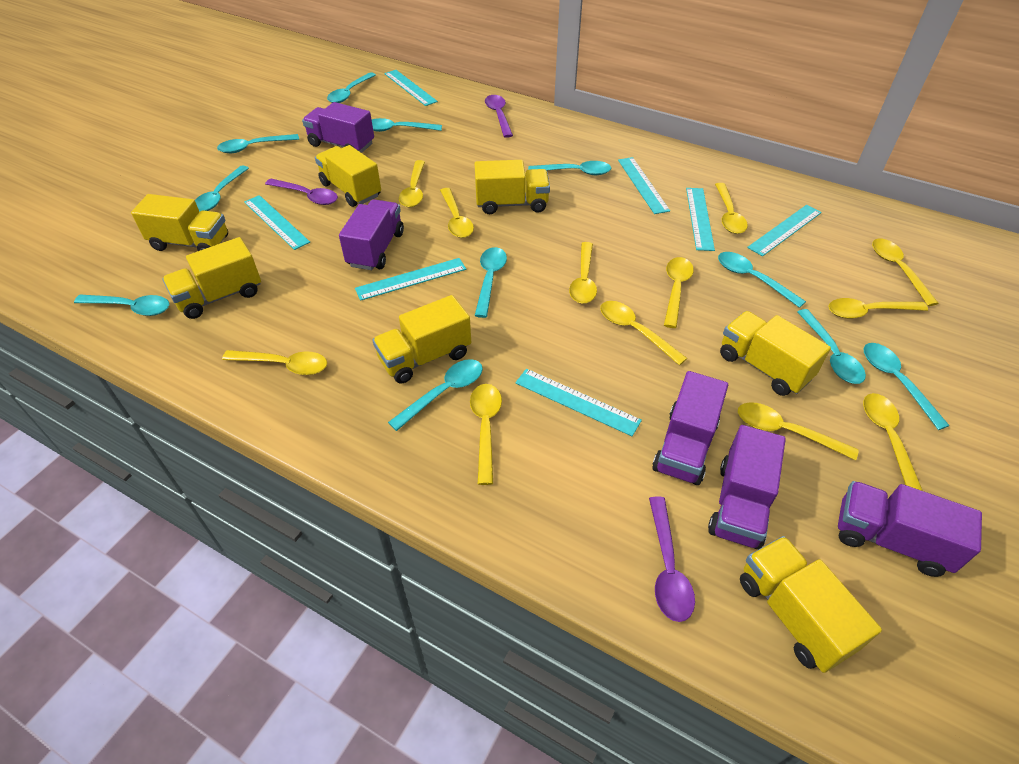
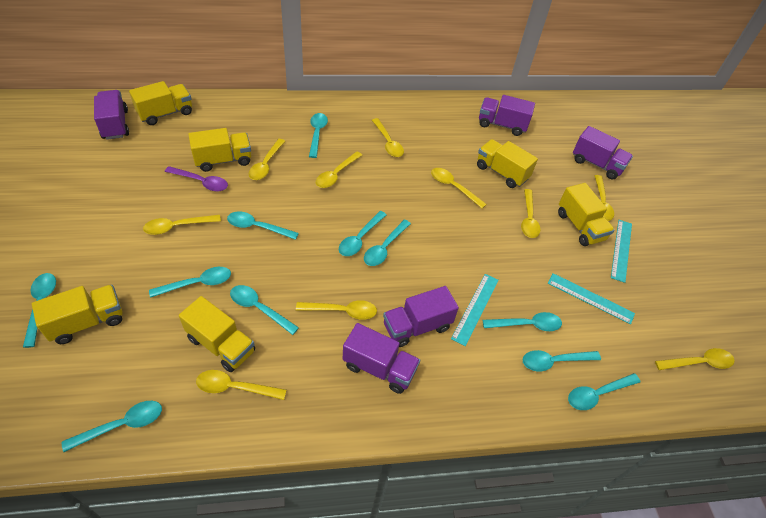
purple spoon: 3 -> 1
turquoise ruler: 7 -> 3
yellow spoon: 12 -> 10
yellow truck: 7 -> 6

